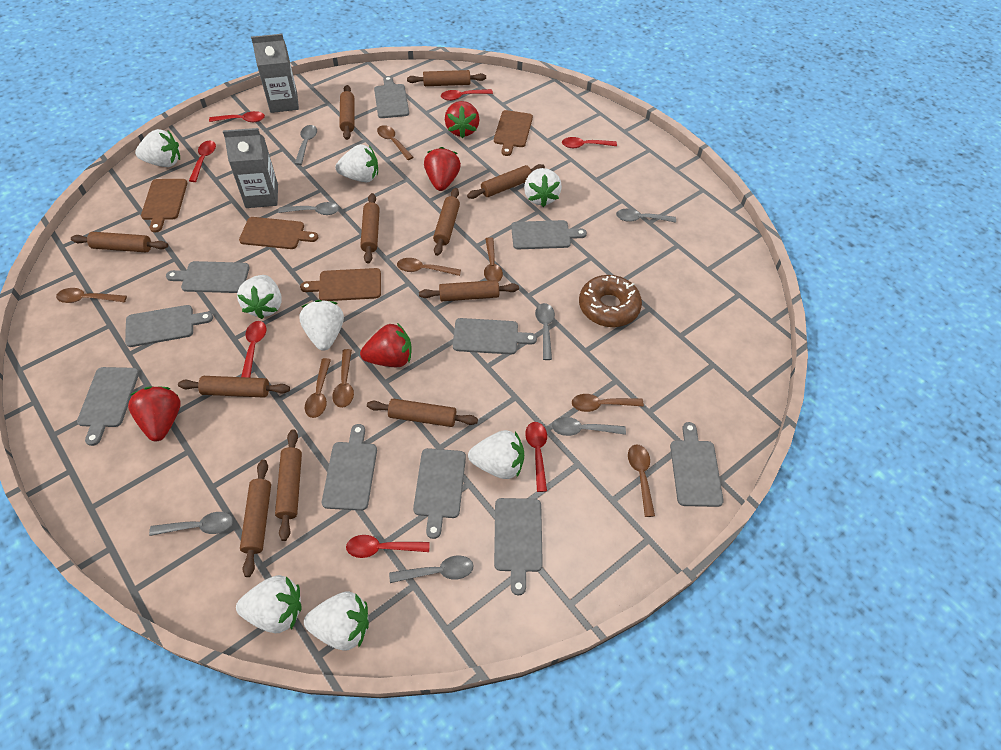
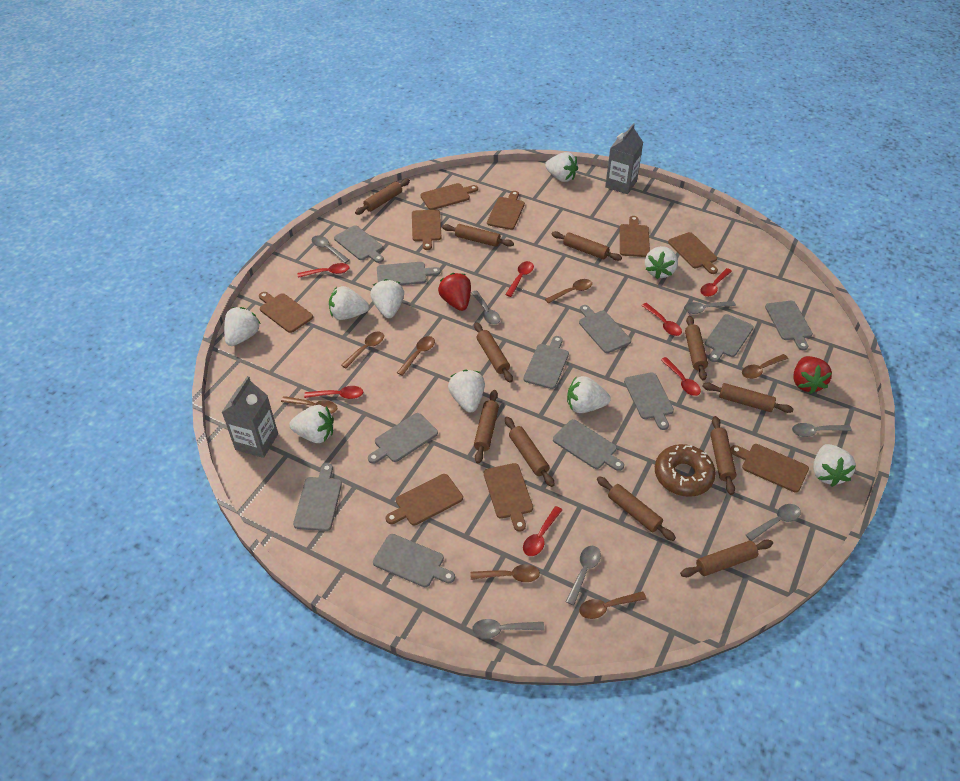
brown cutting board: 4 -> 9
brown spoon: 8 -> 7
grey cutting board: 10 -> 11
red strawberry: 4 -> 2
white strawberry: 8 -> 9

